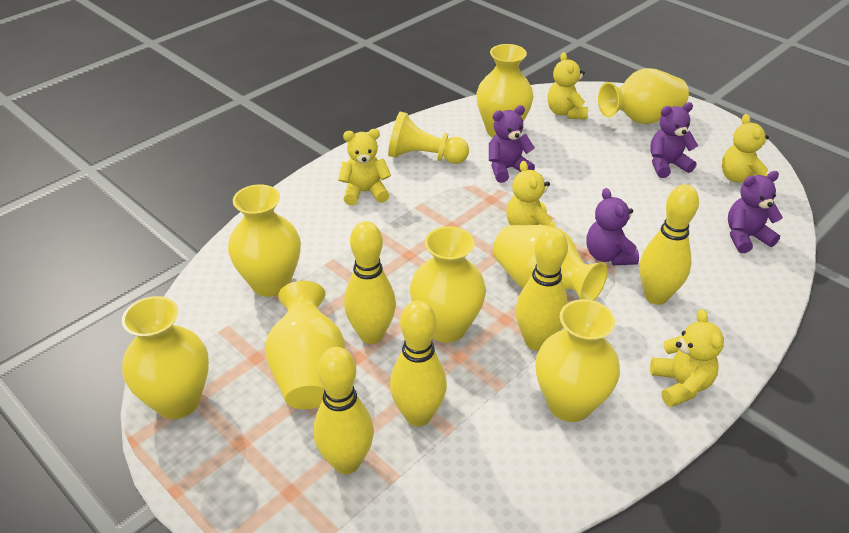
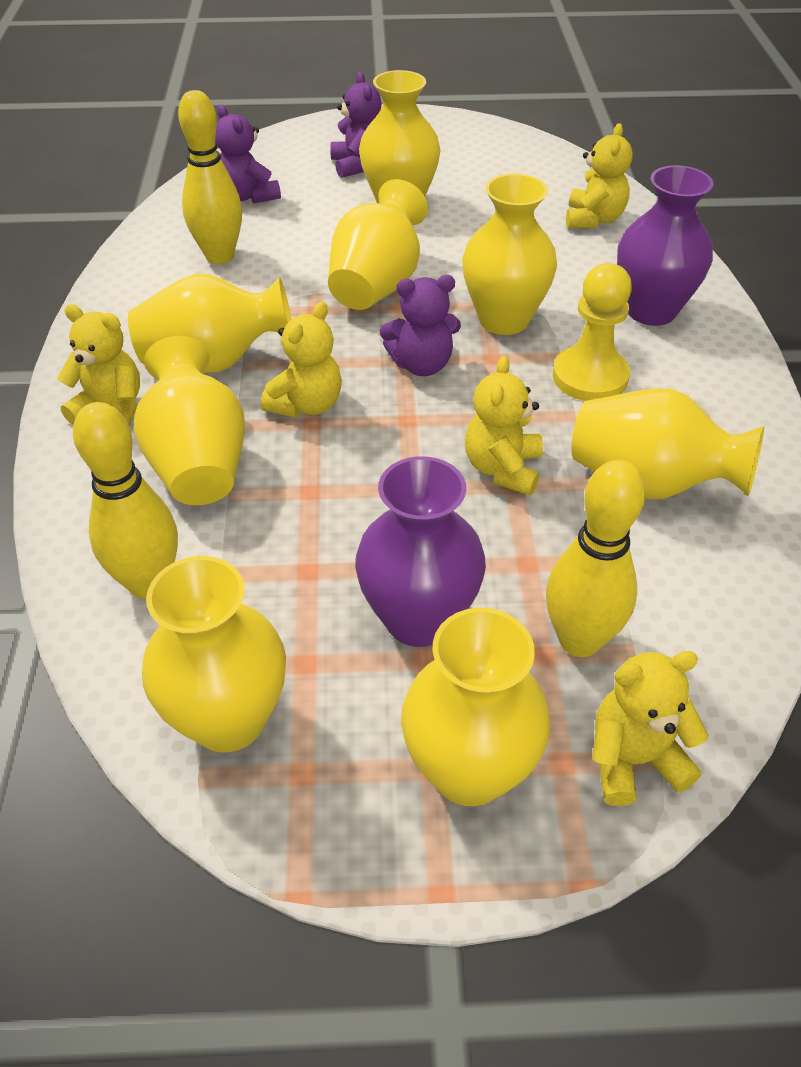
purple teddy bear: 4 -> 3
purple vase: 0 -> 2
yellow bowling pin: 5 -> 3

